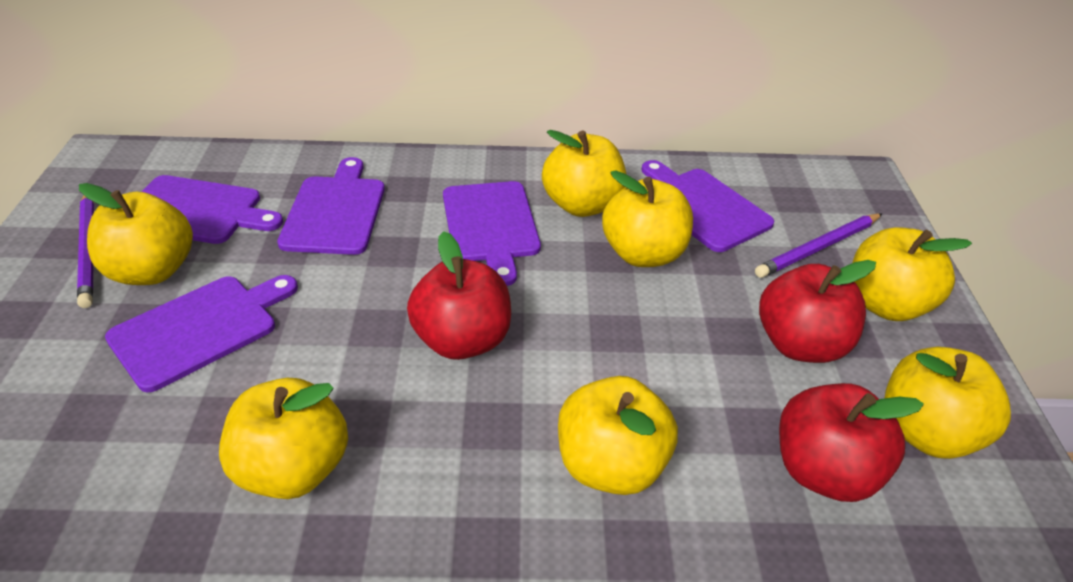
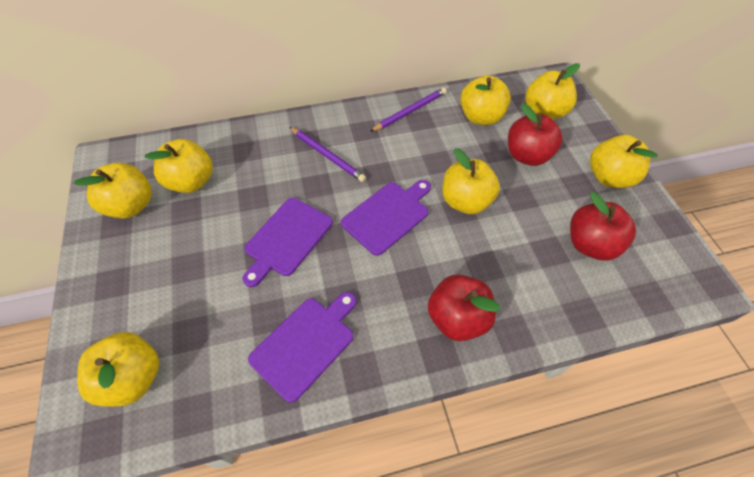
purple cutting board: 5 -> 3

